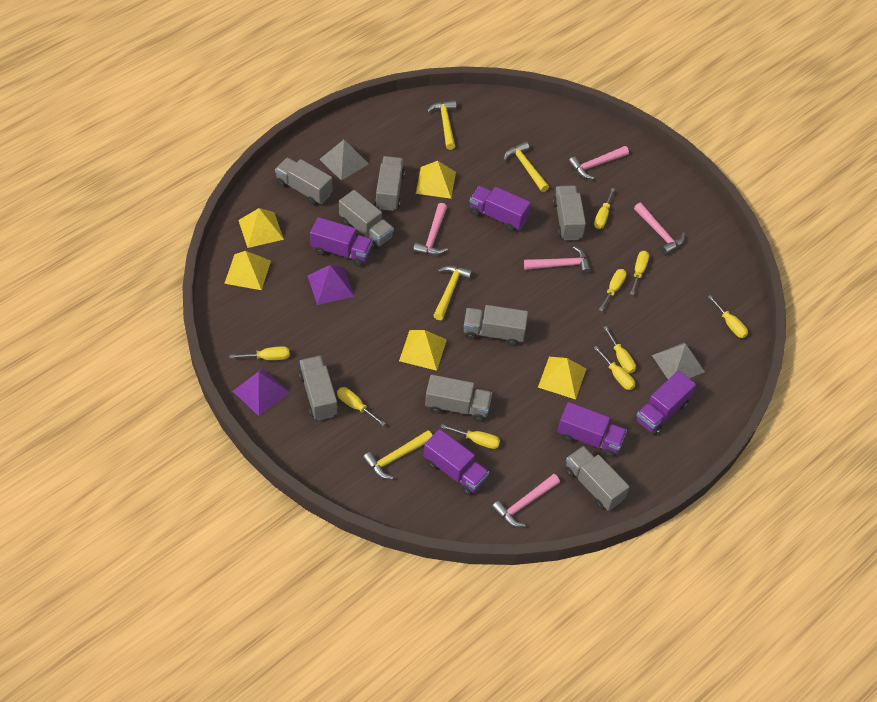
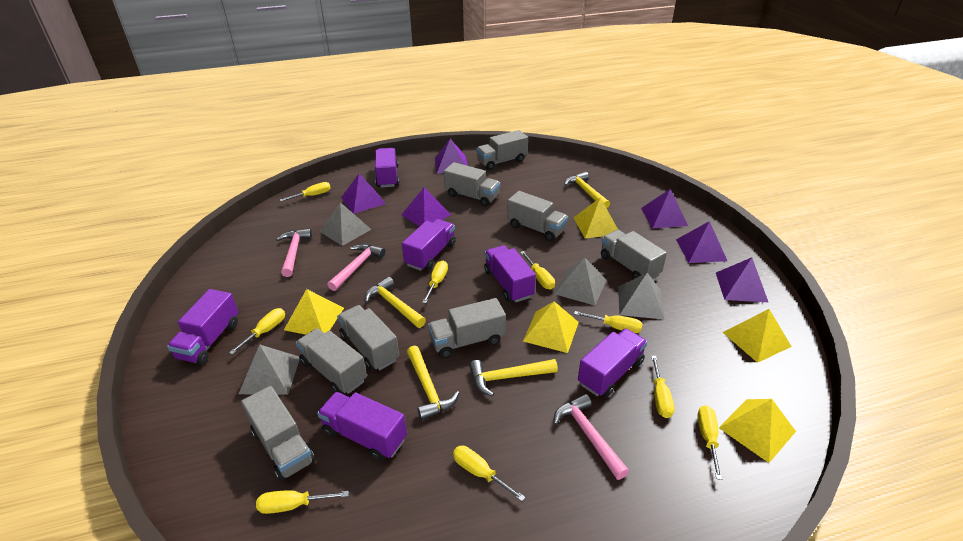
grey pyramid: 2 -> 4
pink hammer: 5 -> 3
purple pyramid: 2 -> 6
purple truck: 5 -> 6

